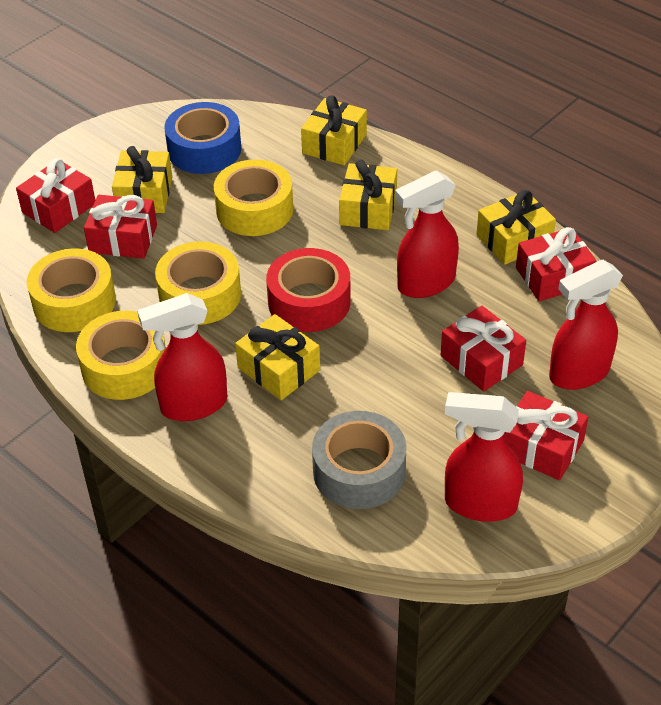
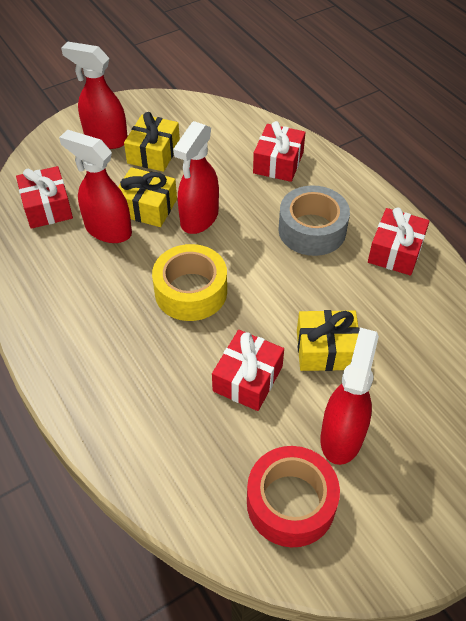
blue tape: 1 -> 0
red gift: 5 -> 4
yellow gift: 5 -> 3
yellow tape: 4 -> 1

